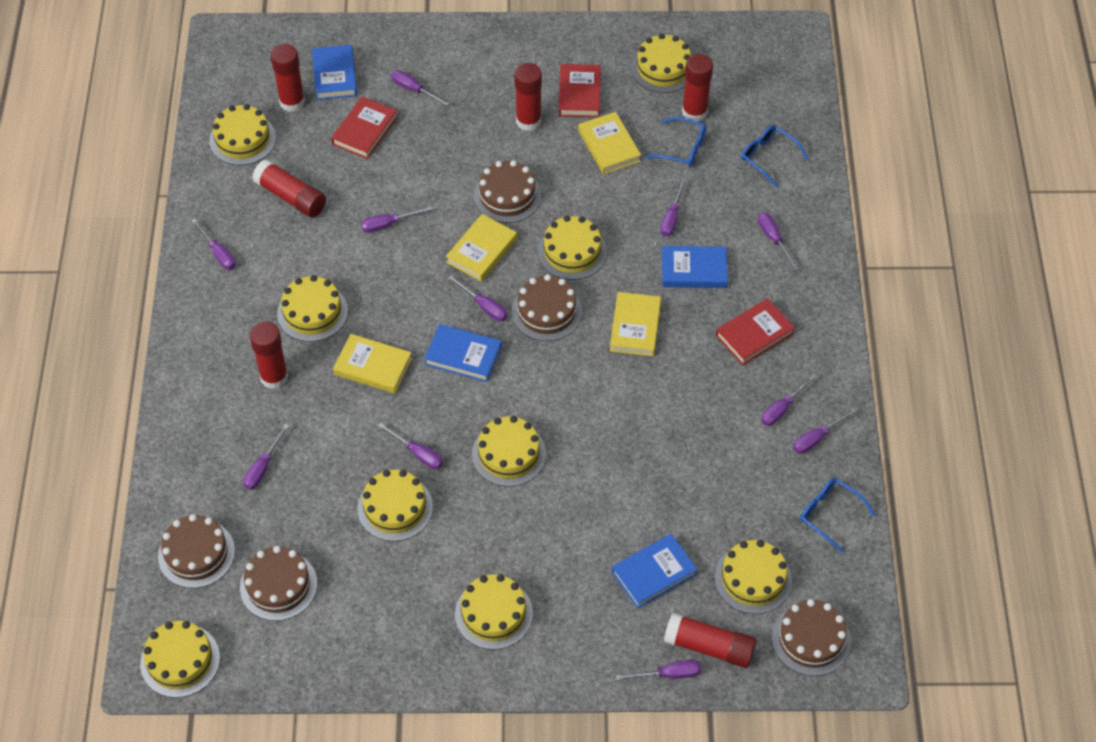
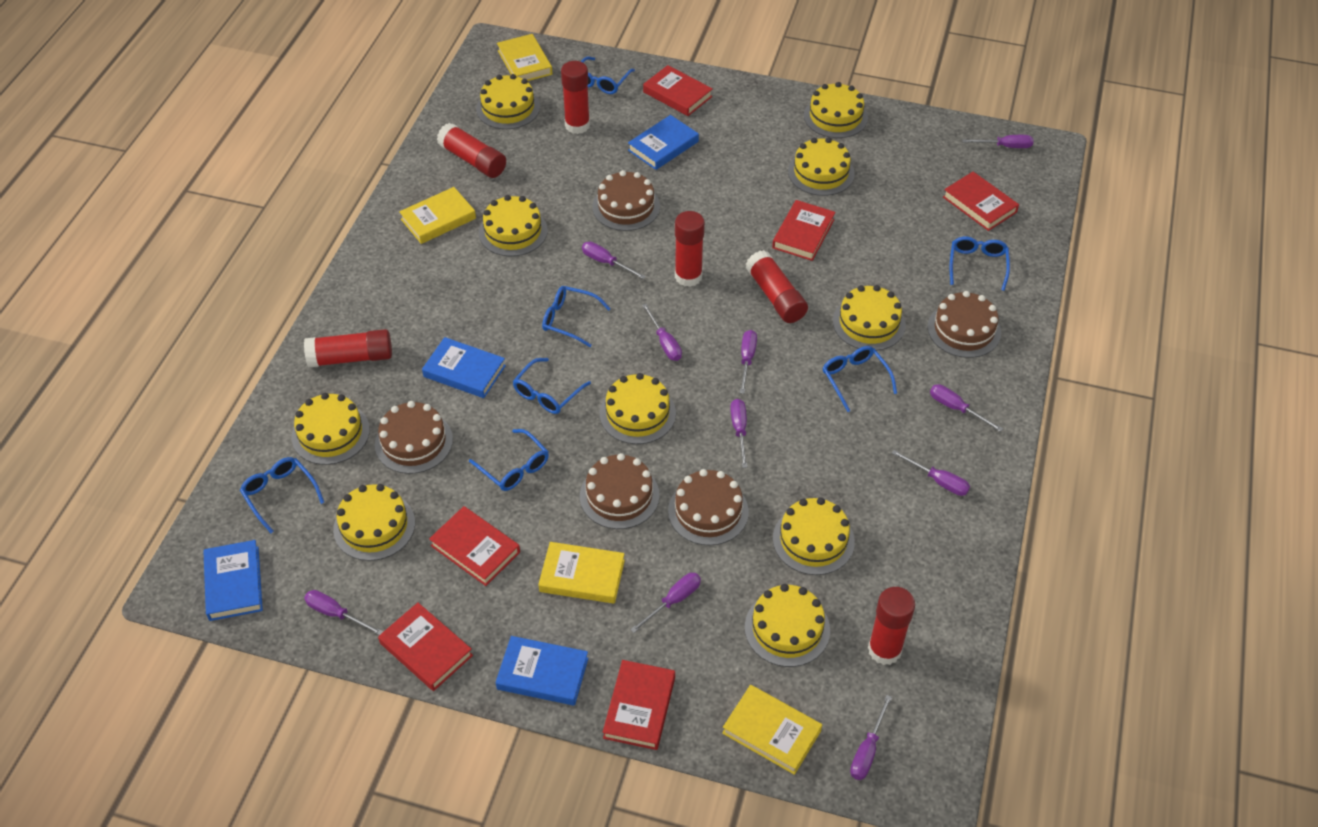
blue glasses: 3 -> 7
purple screwdriver: 11 -> 10
red book: 3 -> 6
yellow cake: 9 -> 10

